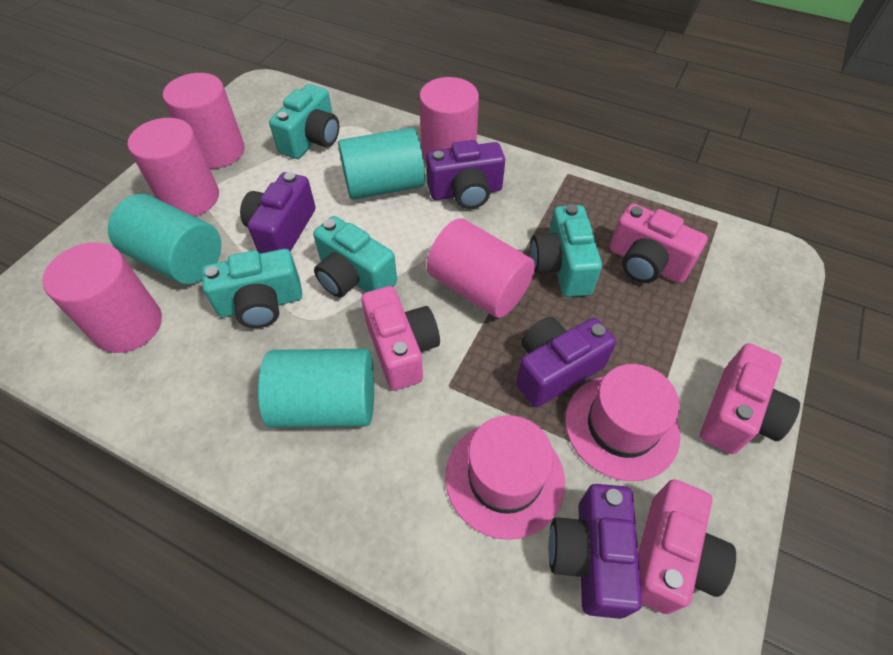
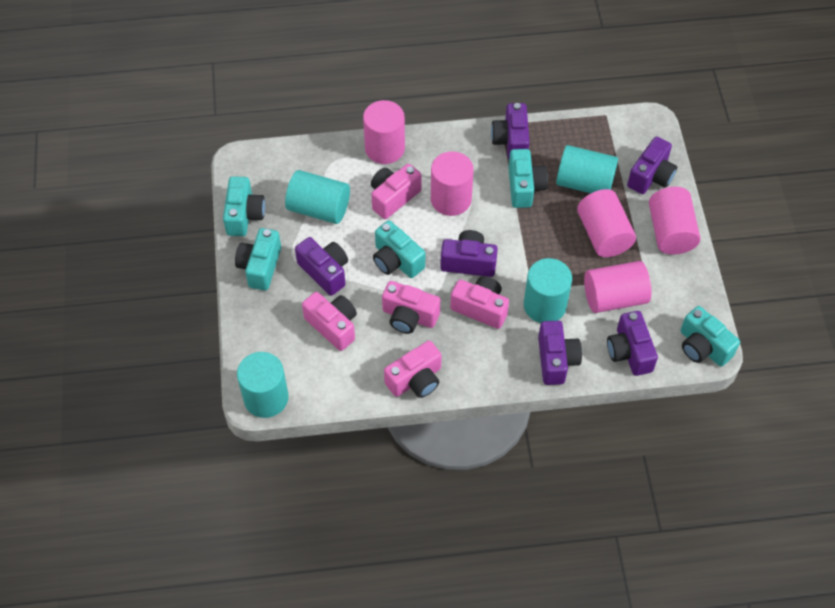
pink camera: 4 -> 5
pink hat: 2 -> 0
purple camera: 4 -> 6
turquoise camera: 4 -> 5
turquoise cylinder: 3 -> 4

